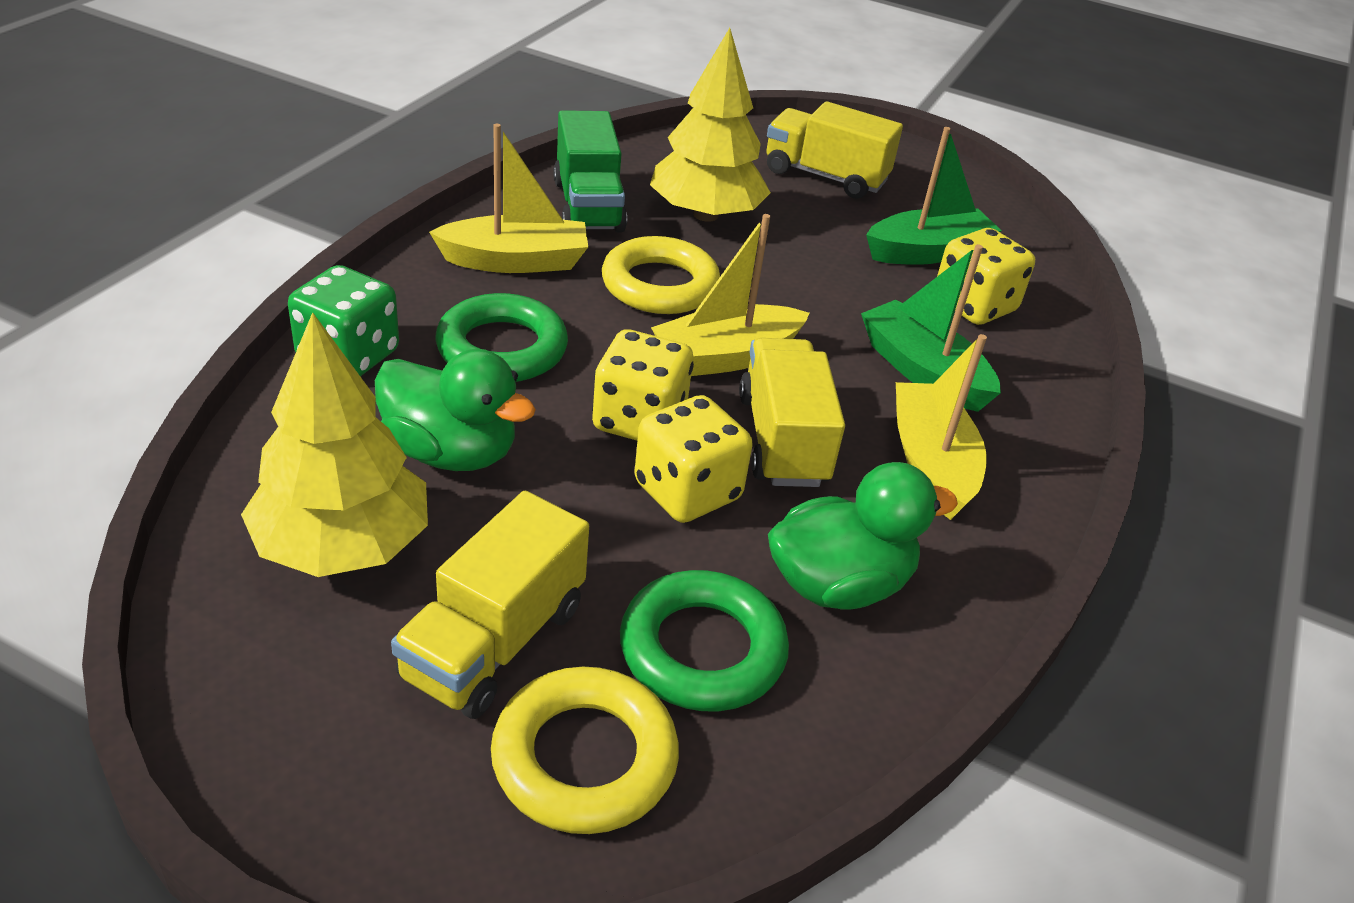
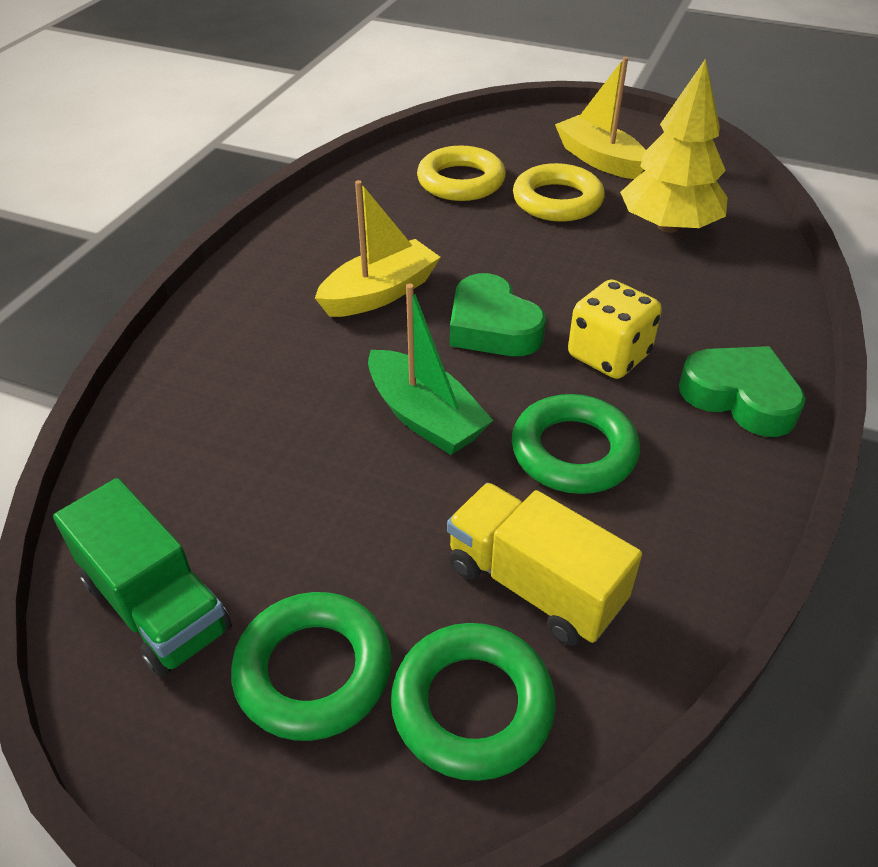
green boat: 2 -> 1
green dice: 1 -> 0
green duck: 2 -> 0
green heart: 0 -> 2
green ring: 2 -> 3
yellow boat: 3 -> 2
yellow dice: 3 -> 1
yellow tree: 2 -> 1
yellow truck: 3 -> 1

